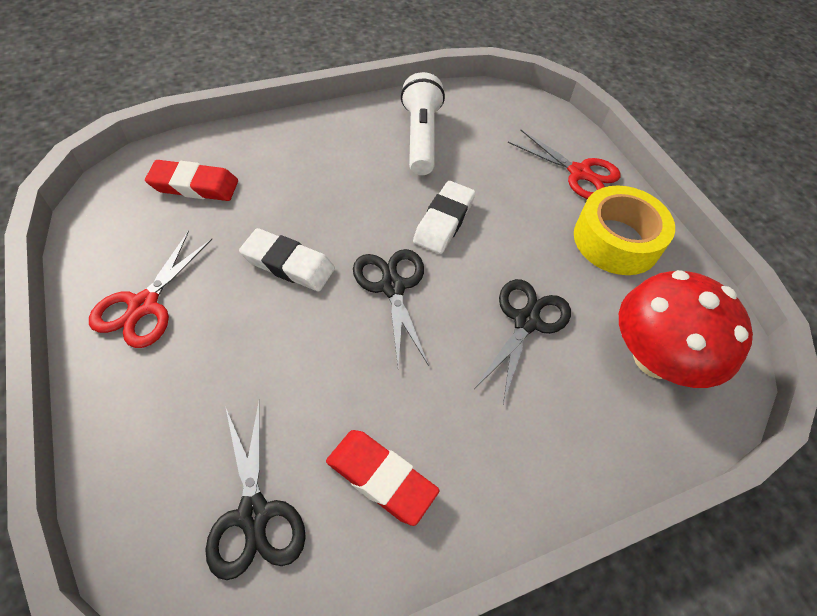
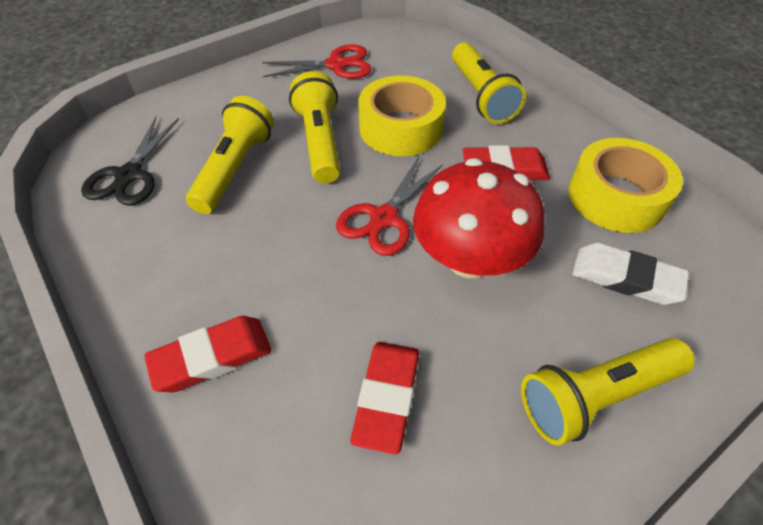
black scissors: 3 -> 1
red eraser: 2 -> 3
white eraser: 2 -> 1
white flashlight: 1 -> 0
yellow flashlight: 0 -> 4
yellow tape: 1 -> 2

